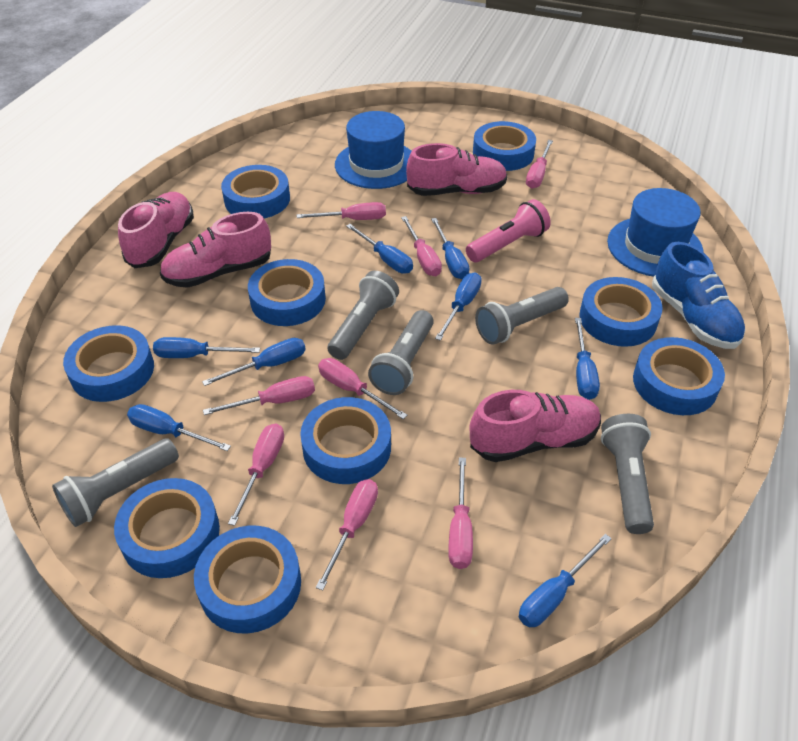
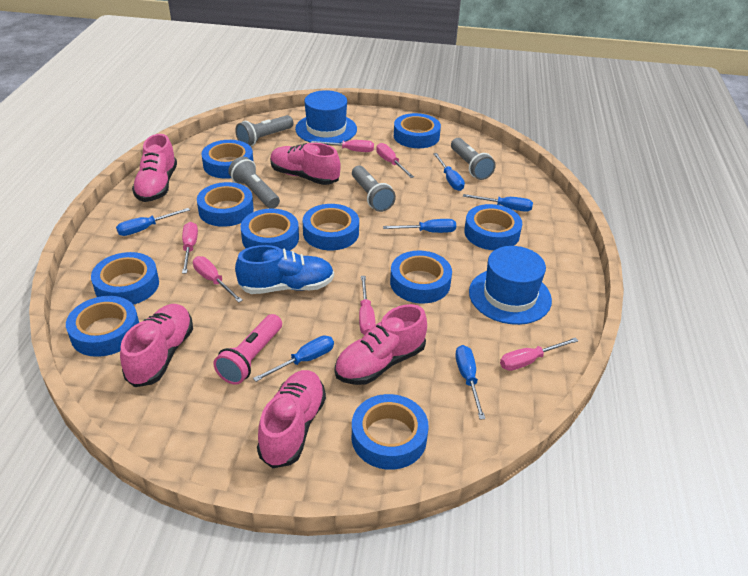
blue screwdriver: 8 -> 6
blue tape: 9 -> 10
grey flashlight: 5 -> 4
pink screwdriver: 8 -> 6
pink shoe: 4 -> 5

